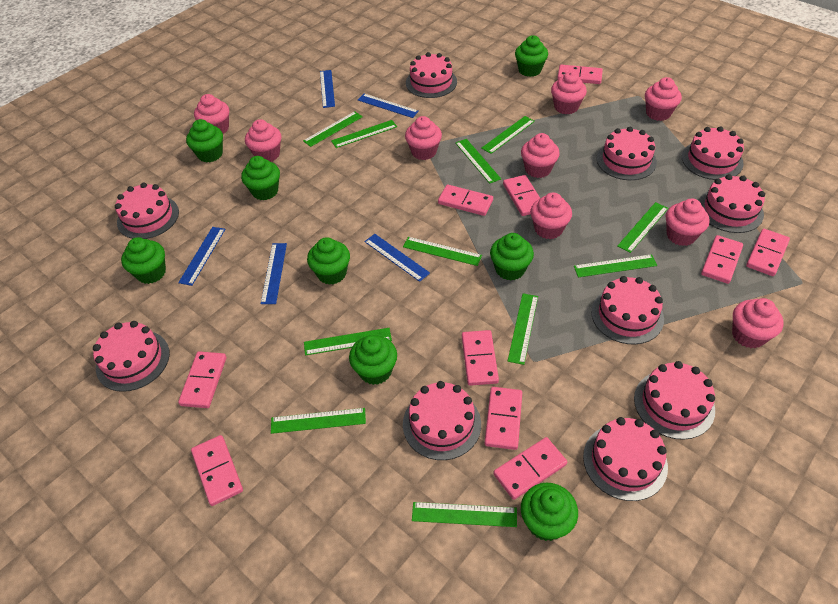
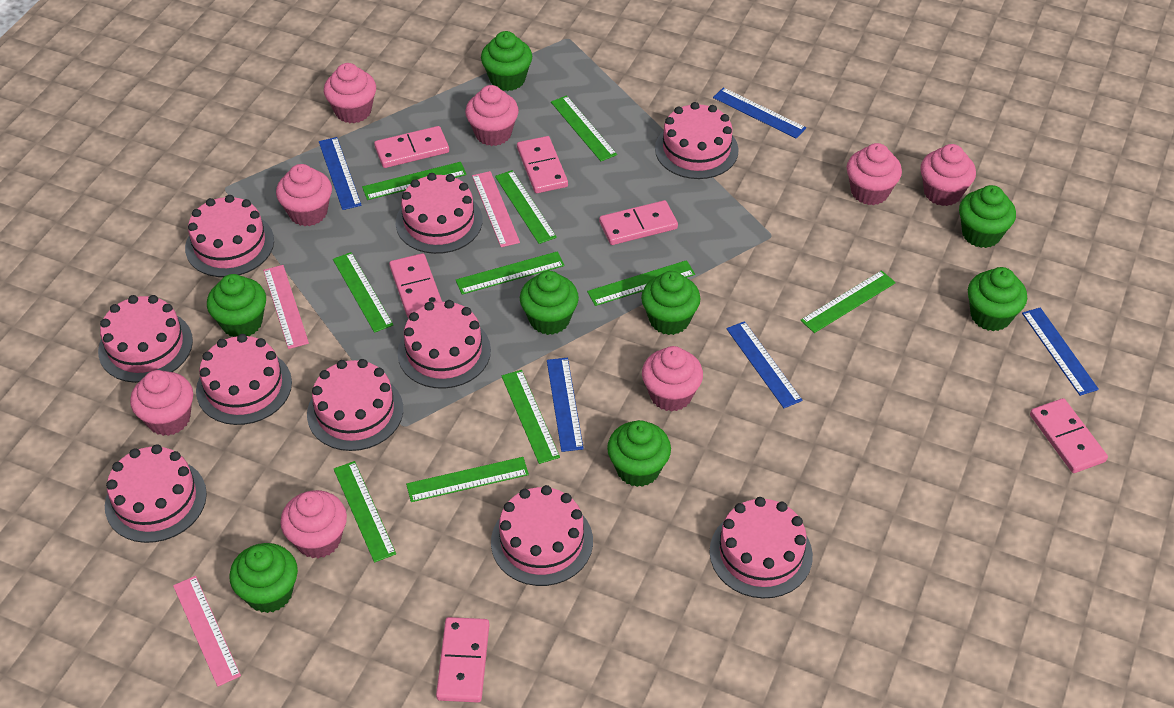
green ruler: 11 -> 10
pink cupcake: 9 -> 8
pink domino: 10 -> 6
pink ruler: 0 -> 3

